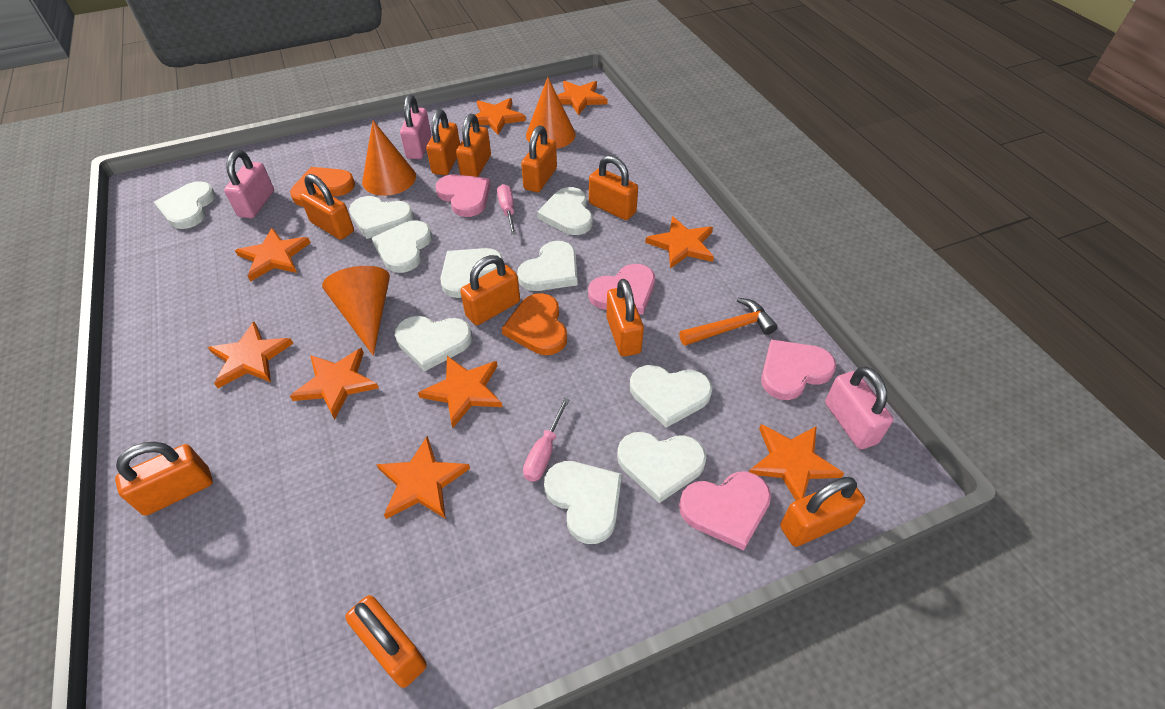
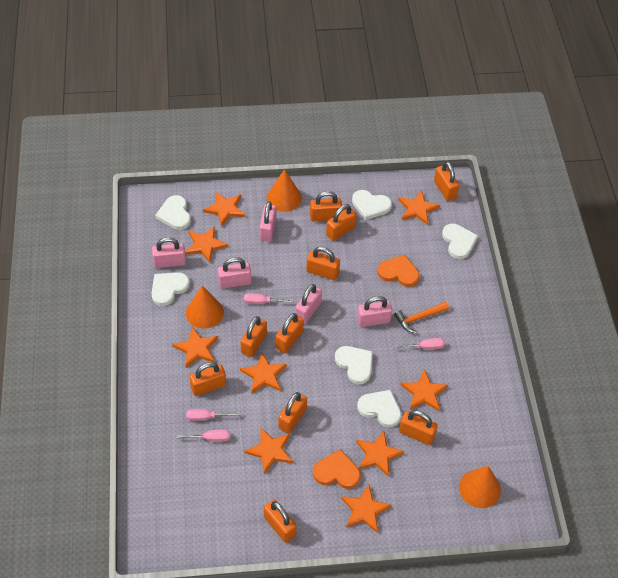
pink heart: 4 -> 0
pink padlock: 3 -> 5
pink screwdriver: 2 -> 4
white heart: 10 -> 6

